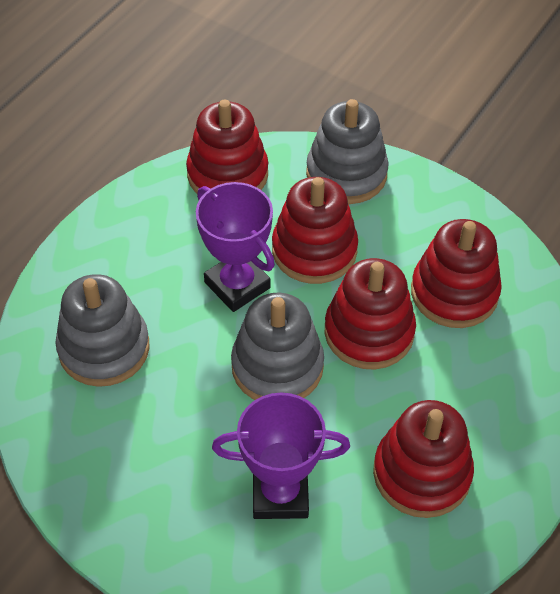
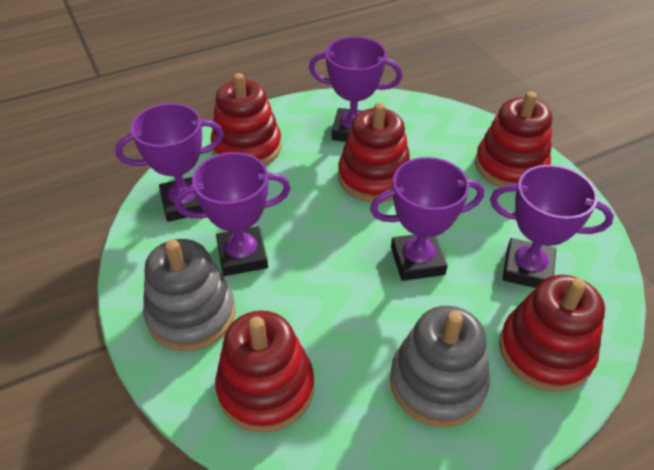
grey stacking toy: 3 -> 2
purple trophy: 2 -> 5

